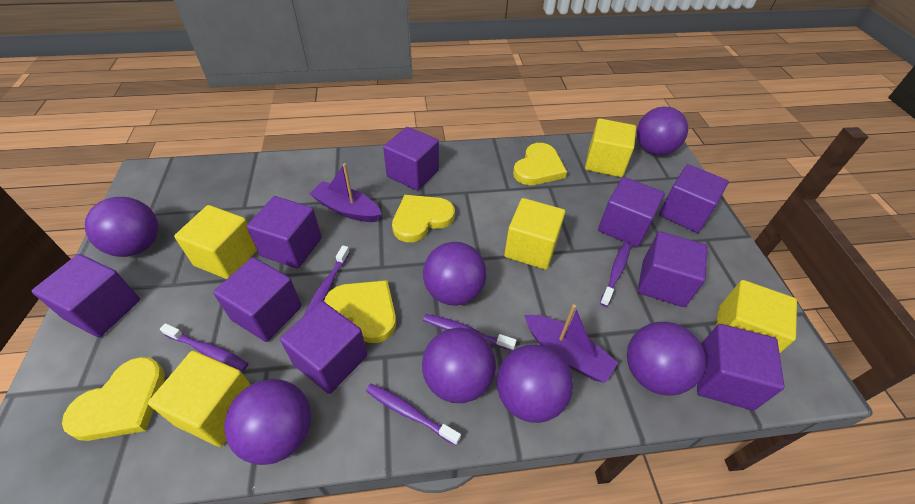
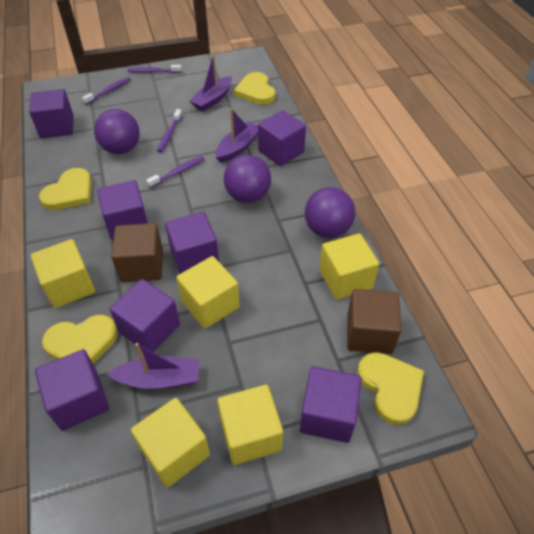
brown cube: 0 -> 2
purple ball: 7 -> 3
purple boat: 2 -> 3
purple cube: 9 -> 7
purple toothbrush: 5 -> 4

